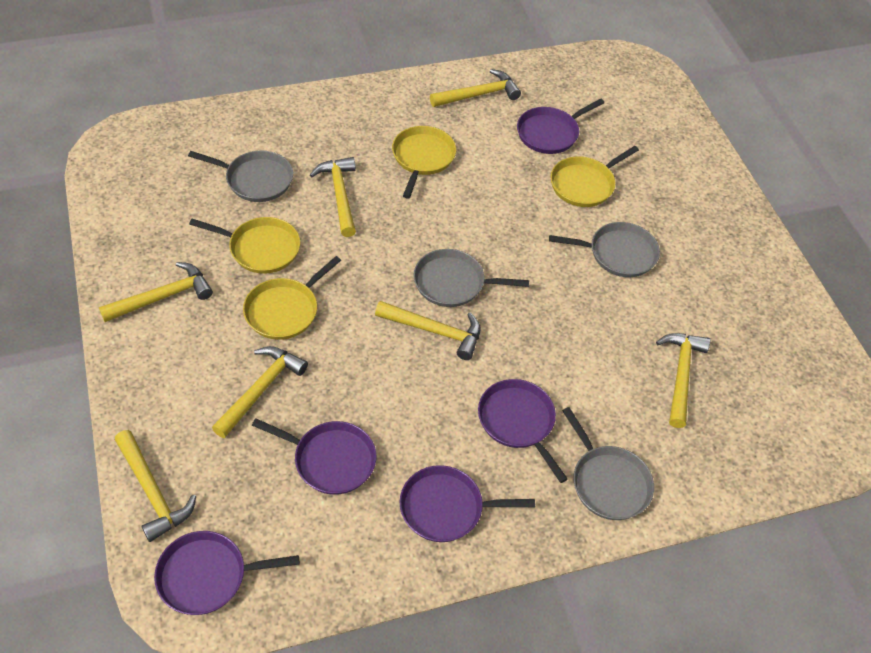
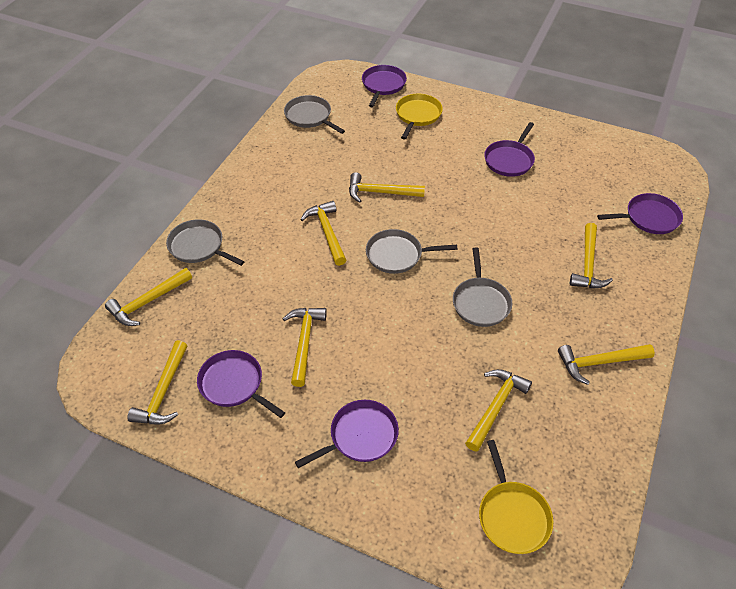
yellow hammer: 7 -> 8
yellow pan: 4 -> 2

